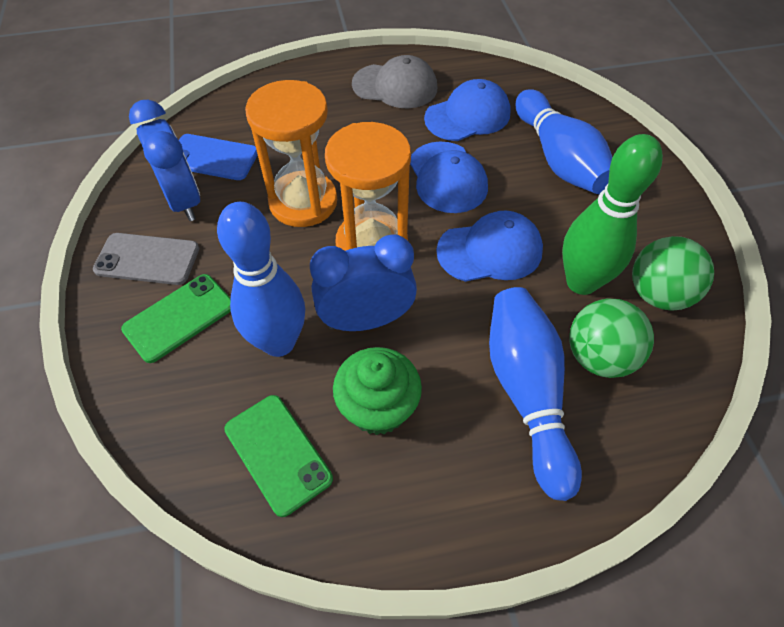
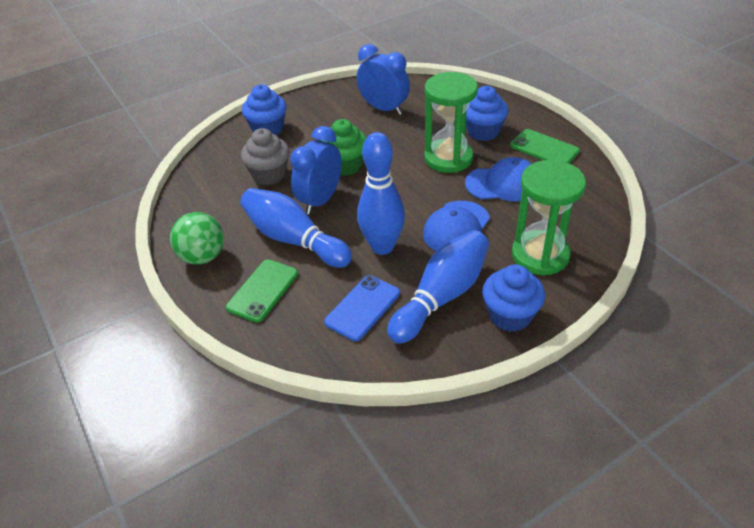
blue cap: 3 -> 2
blue cupcake: 0 -> 3
green ball: 2 -> 1
green bowling pin: 1 -> 0
green hourglass: 0 -> 2
grey cap: 1 -> 0
grey cupcake: 0 -> 1
grey phone: 1 -> 0
orange hourglass: 2 -> 0

